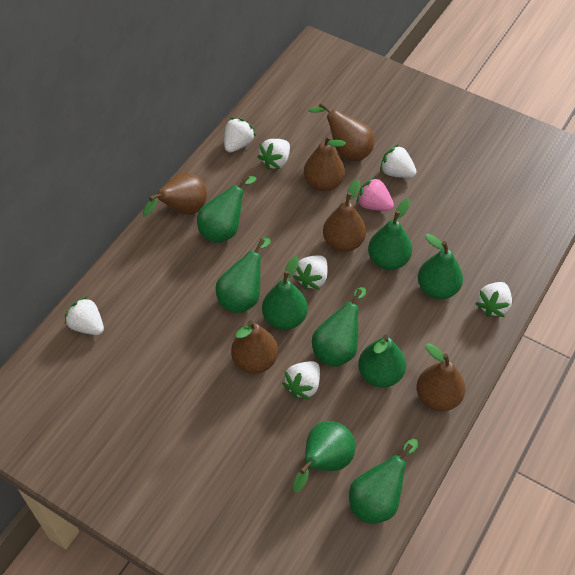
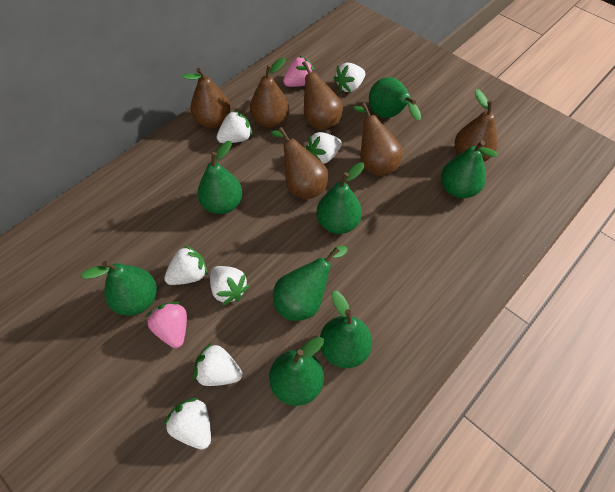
green pear: 9 -> 8
pink strawberry: 1 -> 2

